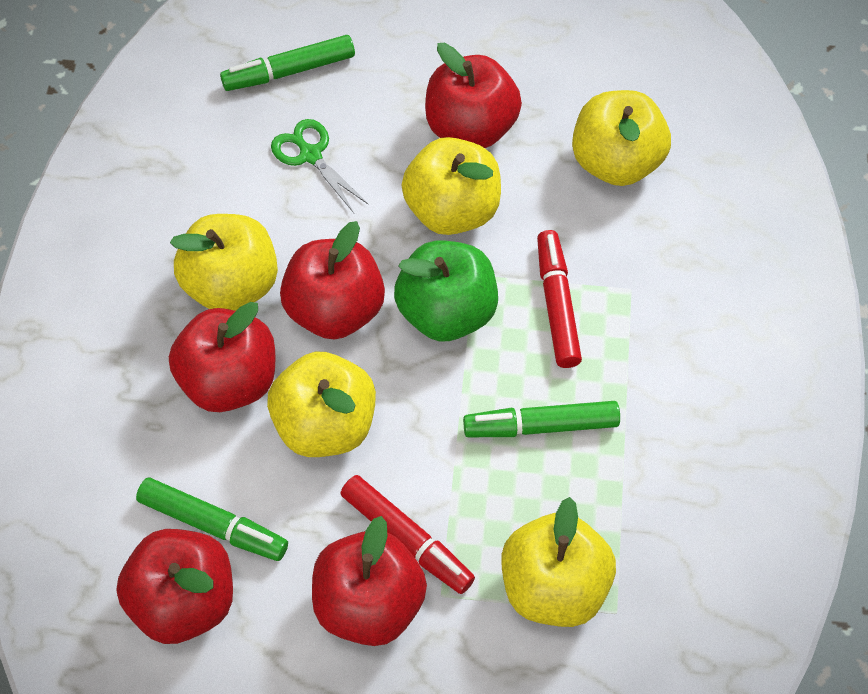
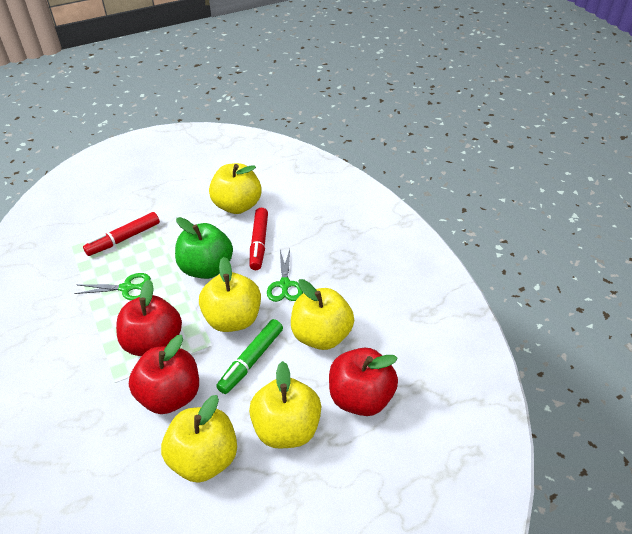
green marker: 3 -> 1
green scissors: 1 -> 2
red apple: 5 -> 3

